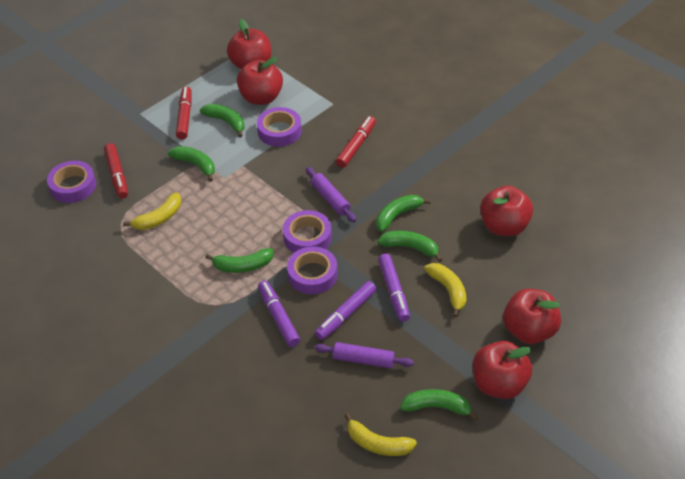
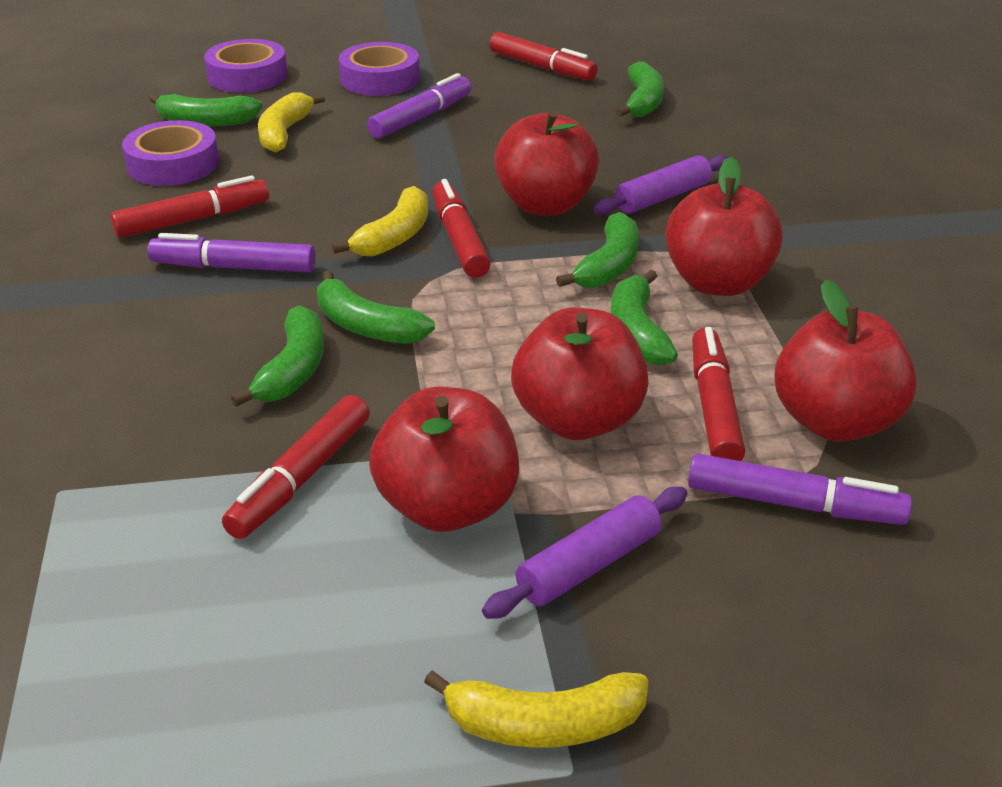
purple tape: 4 -> 3
red marker: 3 -> 5

